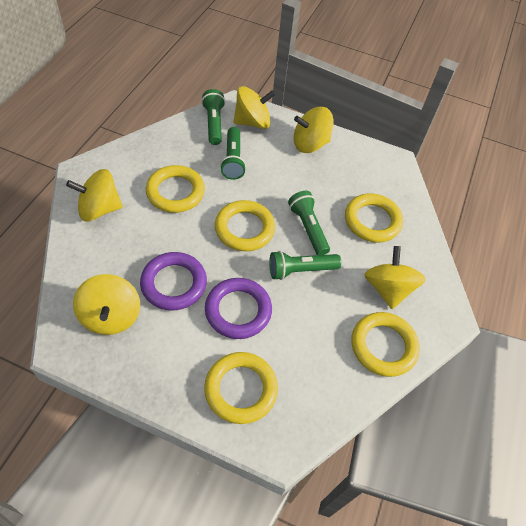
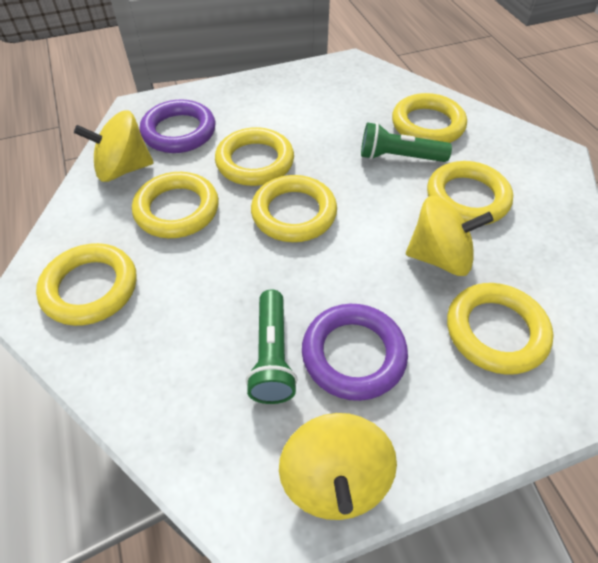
green flashlight: 4 -> 2
yellow ring: 5 -> 7
yellow spinning top: 5 -> 3

